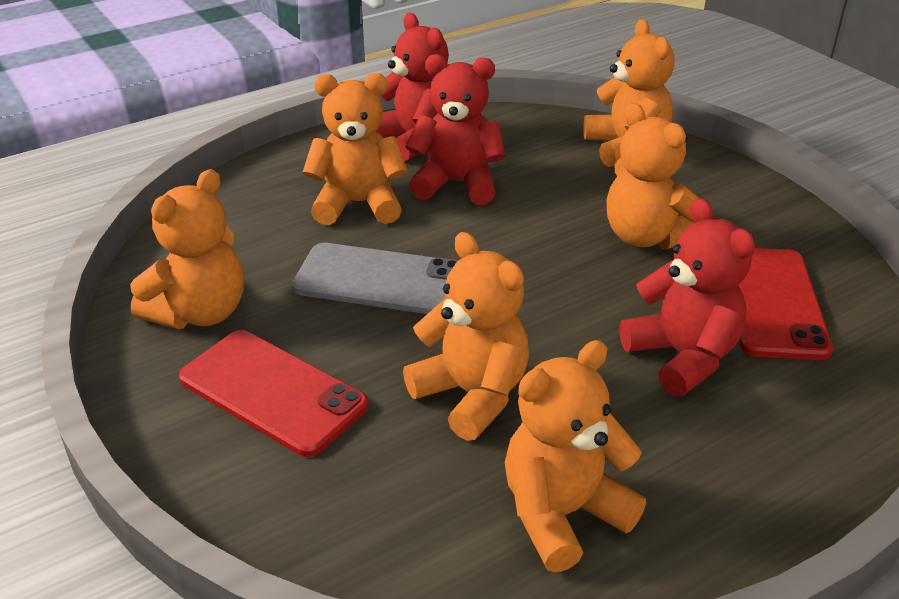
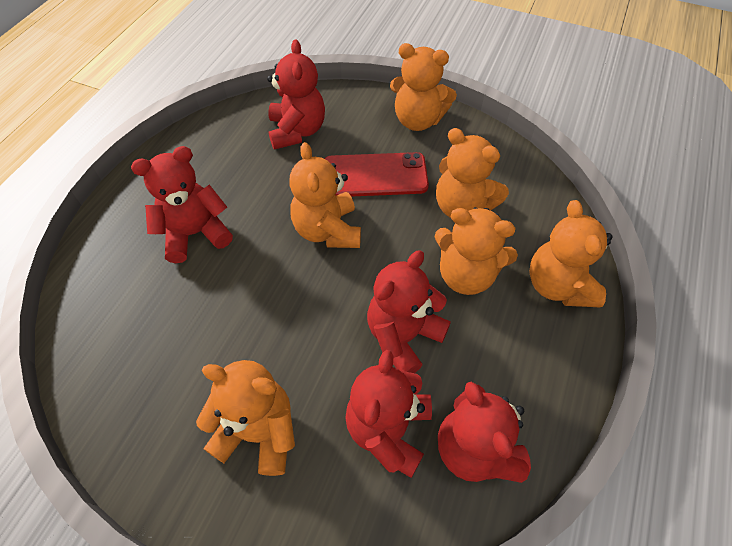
grey phone: 1 -> 0
red phone: 2 -> 1
red teddy bear: 3 -> 5

